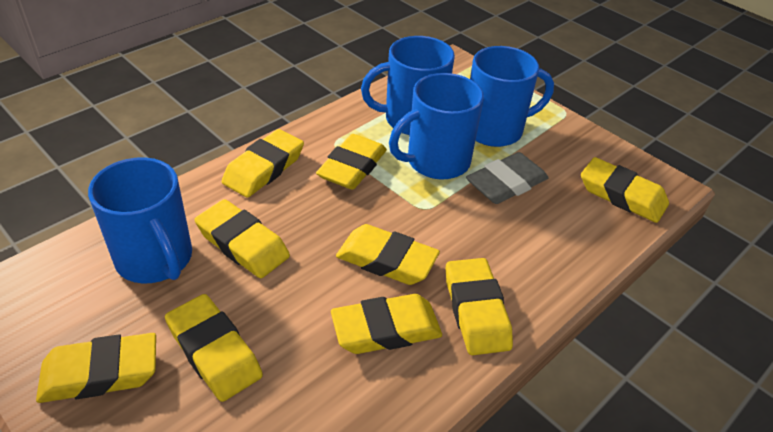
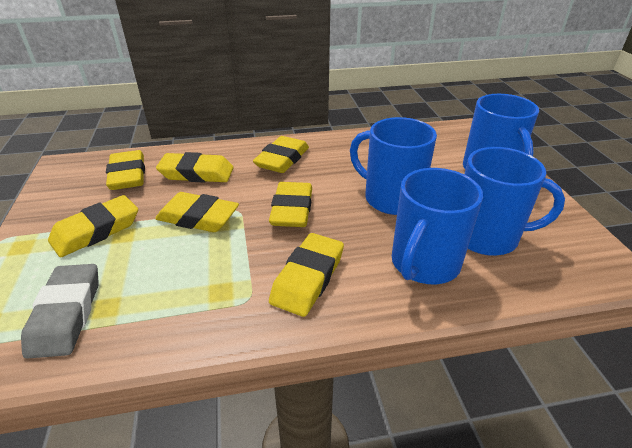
yellow eraser: 9 -> 7

